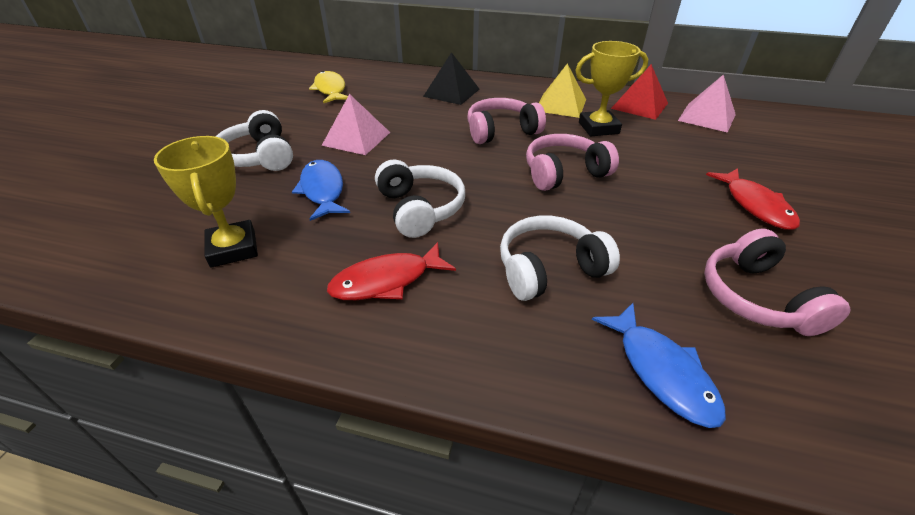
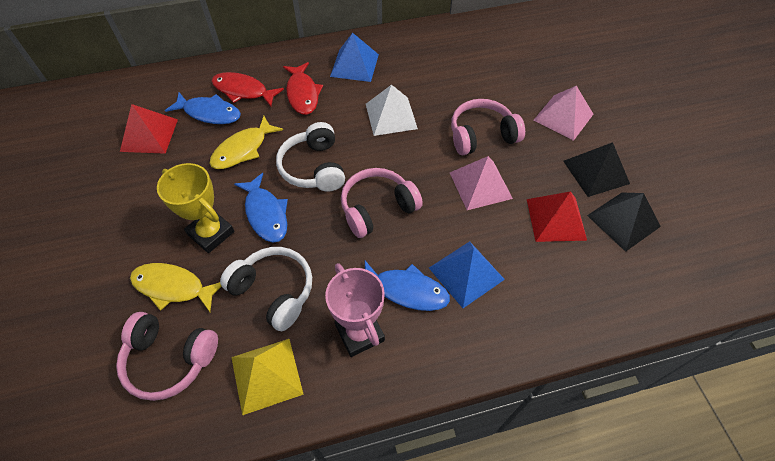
black pyramid: 1 -> 2
blue fish: 2 -> 3
blue pyramid: 0 -> 2
pink trophy: 0 -> 1
red pyramid: 1 -> 2
white headphones: 3 -> 2
white pyramid: 0 -> 1
yellow fish: 1 -> 2
yellow trophy: 2 -> 1

